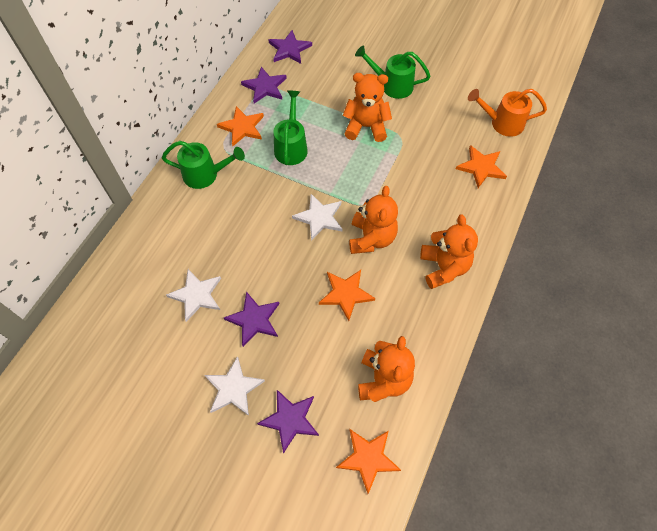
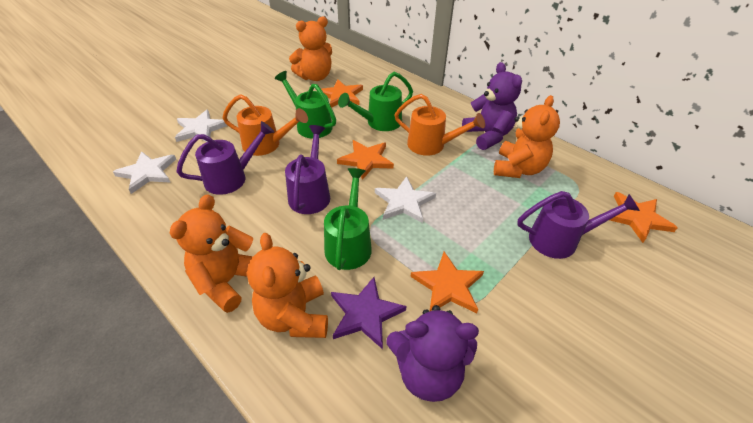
orange watering can: 1 -> 2
purple star: 4 -> 1
purple teddy bear: 0 -> 2
purple watering can: 0 -> 3

